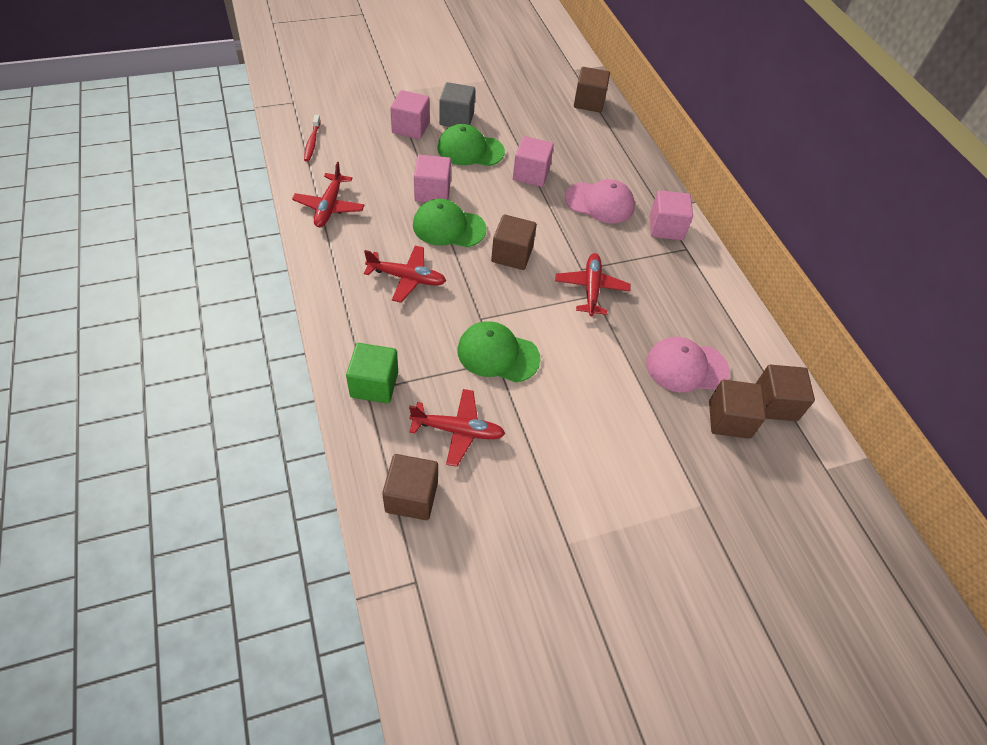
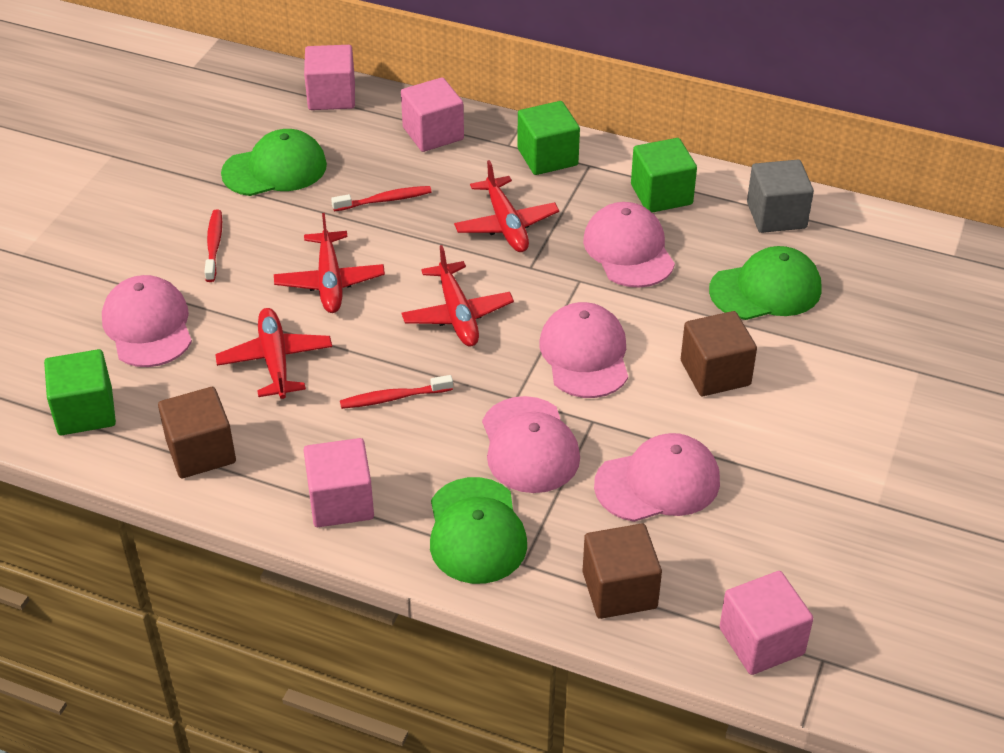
brown cube: 5 -> 3
green cube: 1 -> 3
pink cap: 2 -> 5
red toothbrush: 1 -> 3

